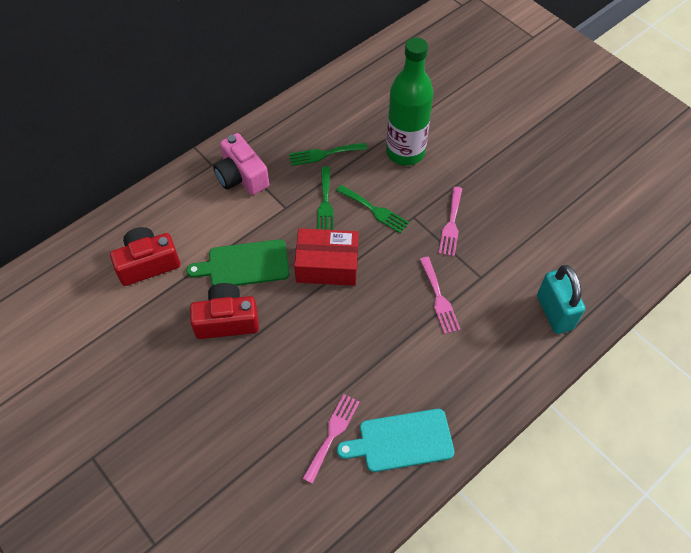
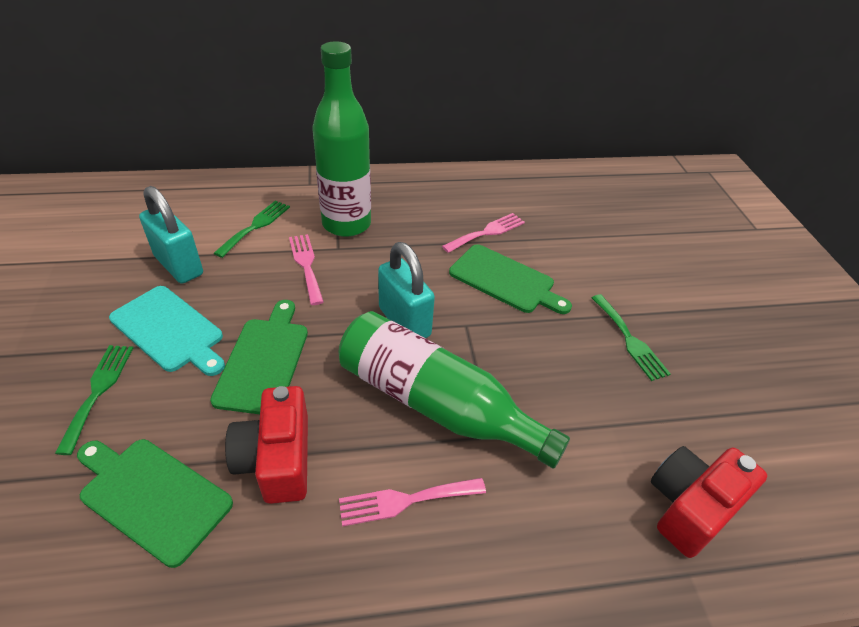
green bottle: 1 -> 2
green cutting board: 1 -> 3
pink camera: 1 -> 0
red box: 1 -> 0
turquoise padlock: 1 -> 2

